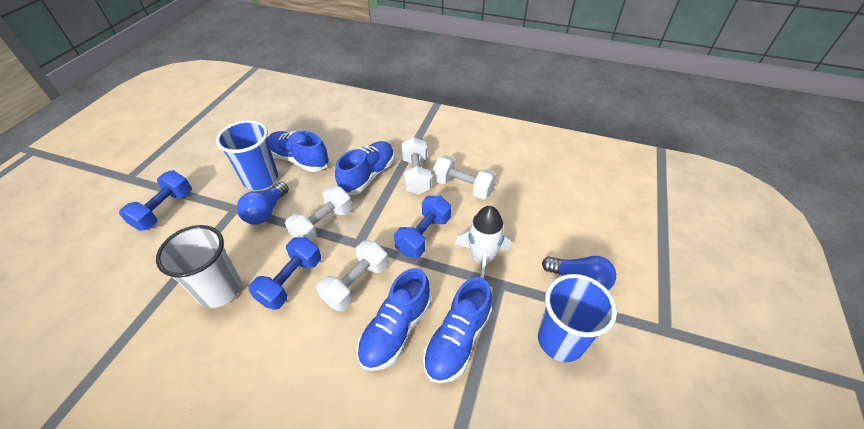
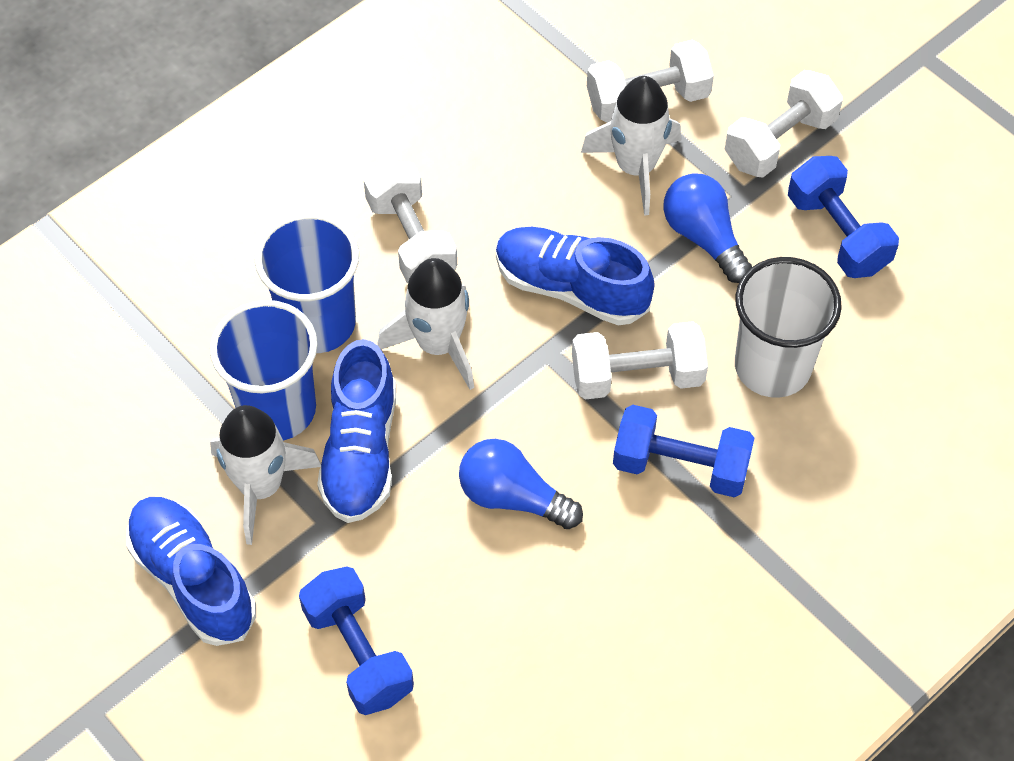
blue shoe: 4 -> 3
white rocket: 1 -> 3

